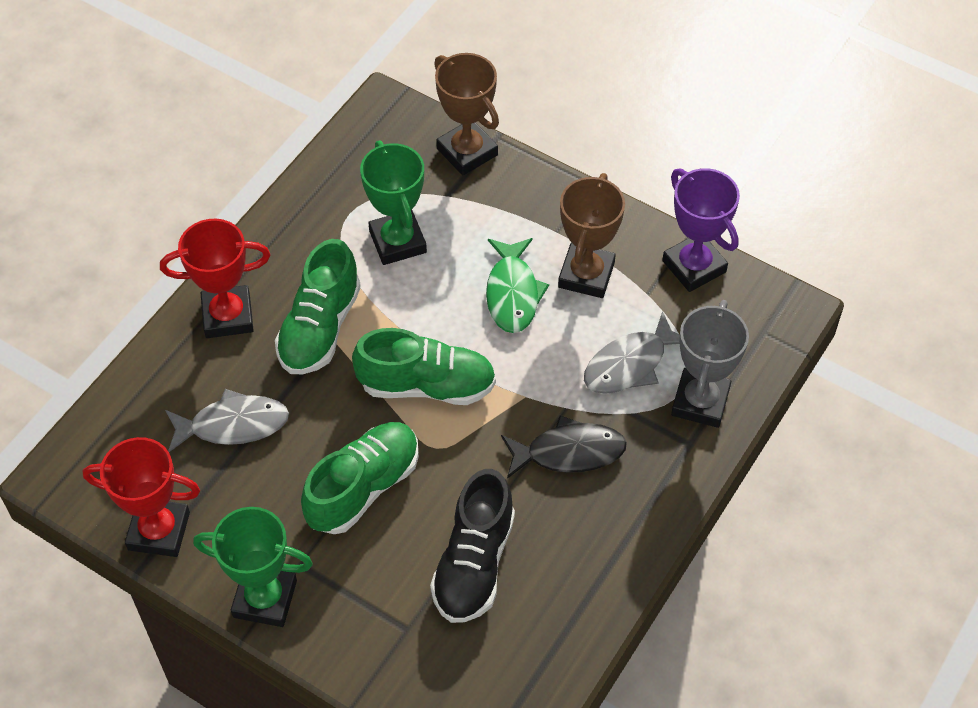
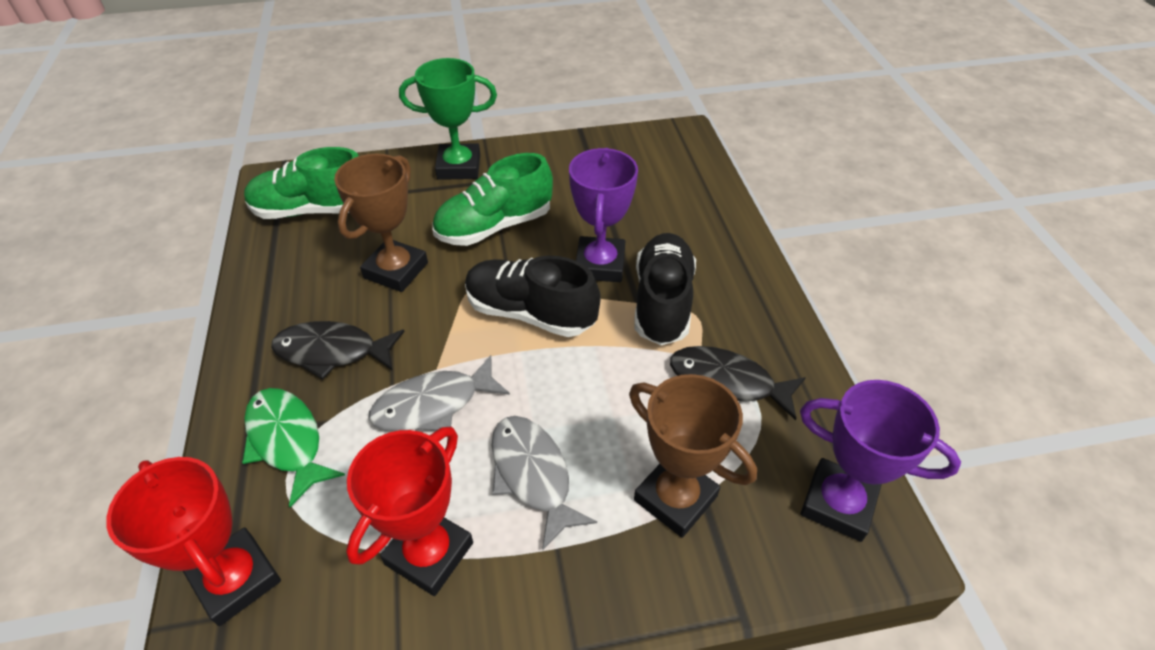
black fish: 1 -> 2
black shoe: 1 -> 2
green shoe: 3 -> 2
green trophy: 2 -> 1
grey trophy: 1 -> 0
purple trophy: 1 -> 2

